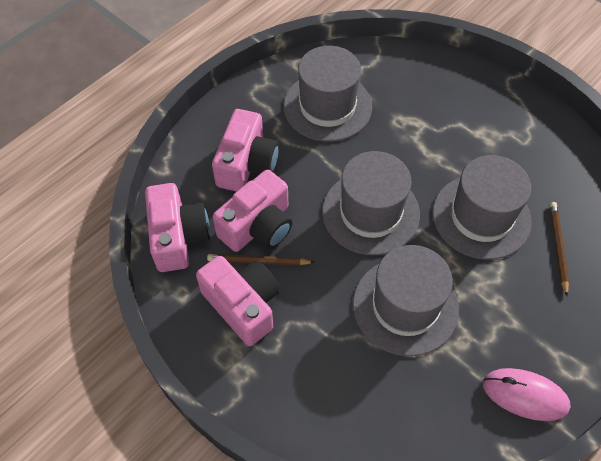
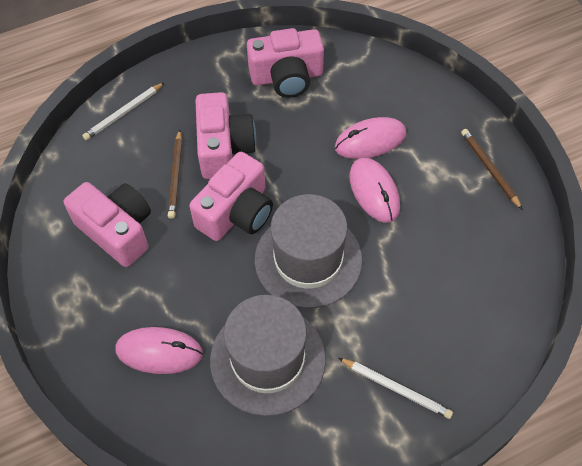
grey hat: 4 -> 2
pink mouse: 1 -> 3
white pencil: 0 -> 2

